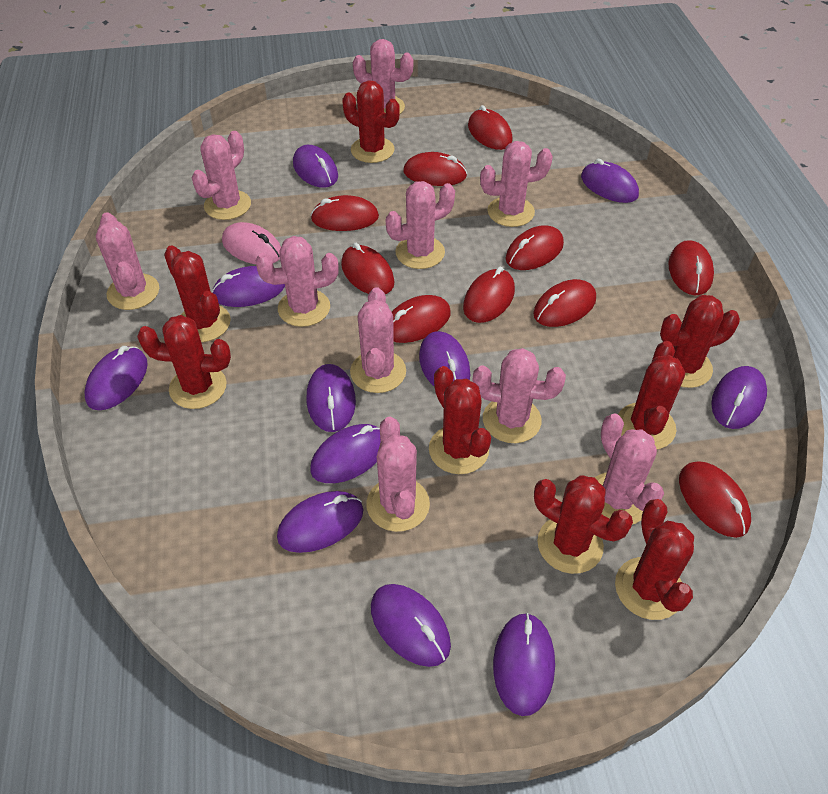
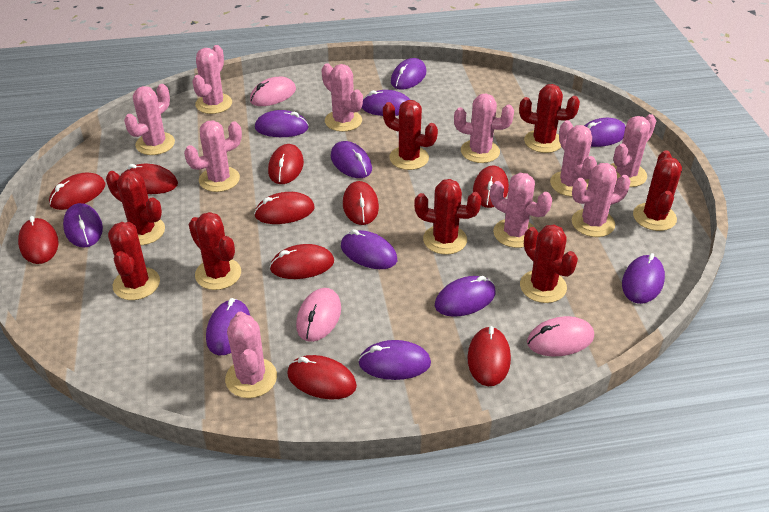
pink mouse: 1 -> 3

